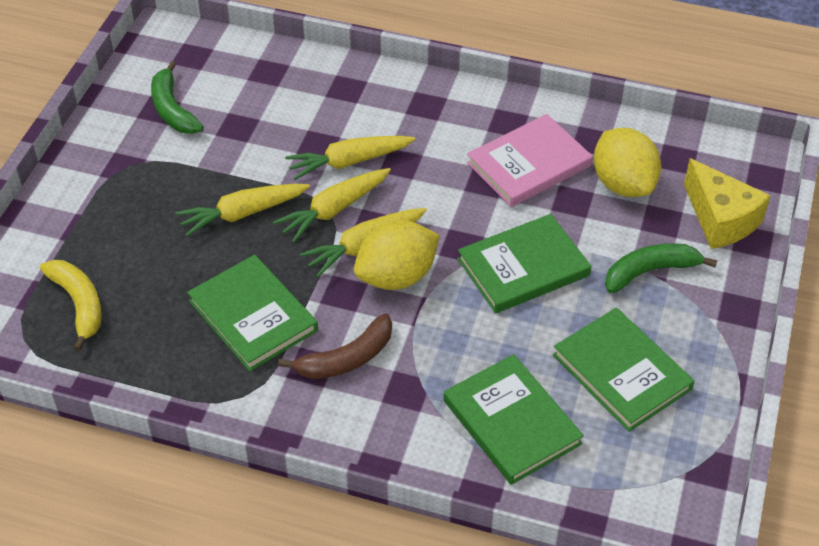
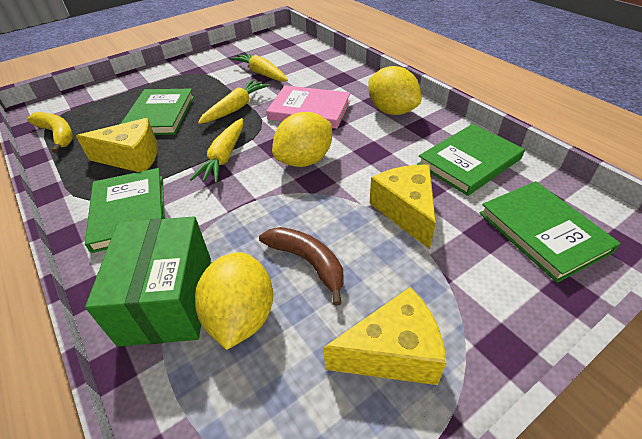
green banana: 2 -> 0
green box: 0 -> 1
yellow carrot: 4 -> 3
yellow cheese: 1 -> 3
yellow lemon: 2 -> 3

